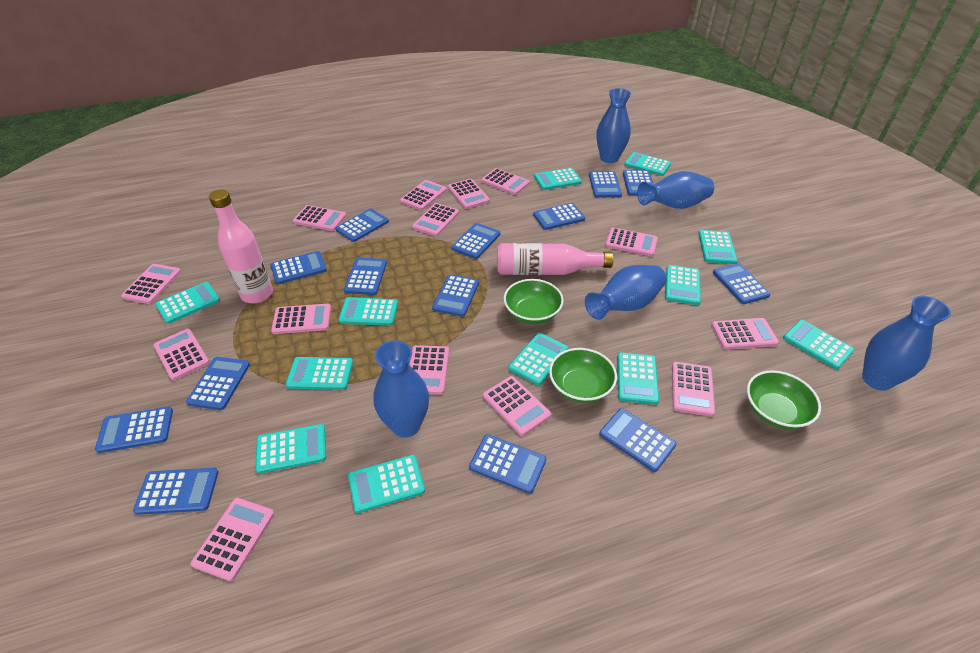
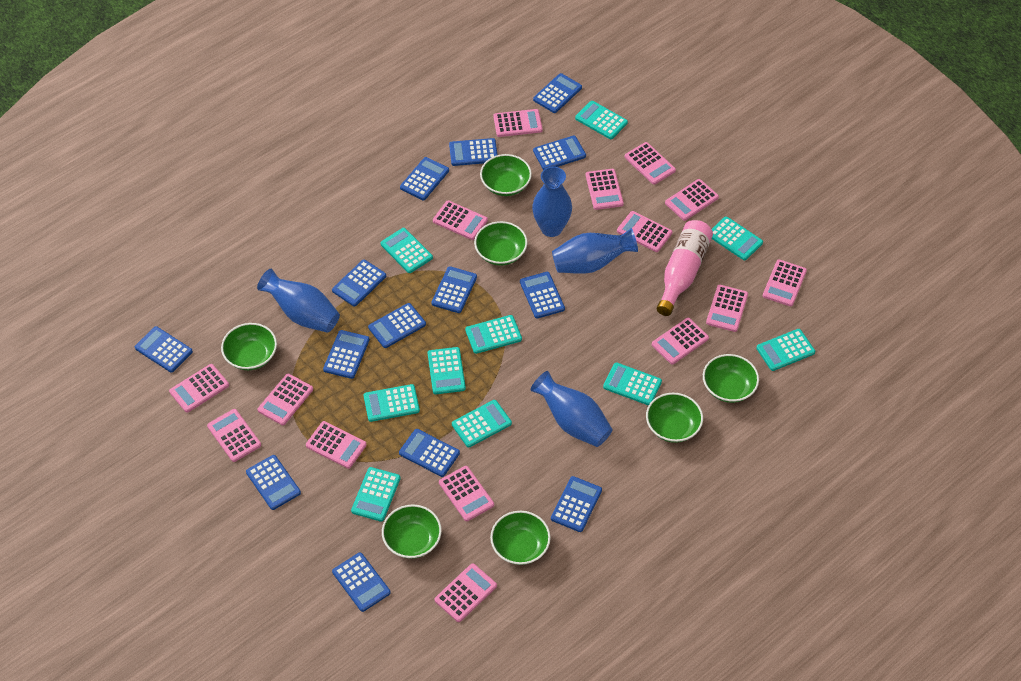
blue vase: 5 -> 4
green bowl: 3 -> 7
pink bottle: 2 -> 1
pink calculator: 14 -> 15
turquoise calculator: 12 -> 10

